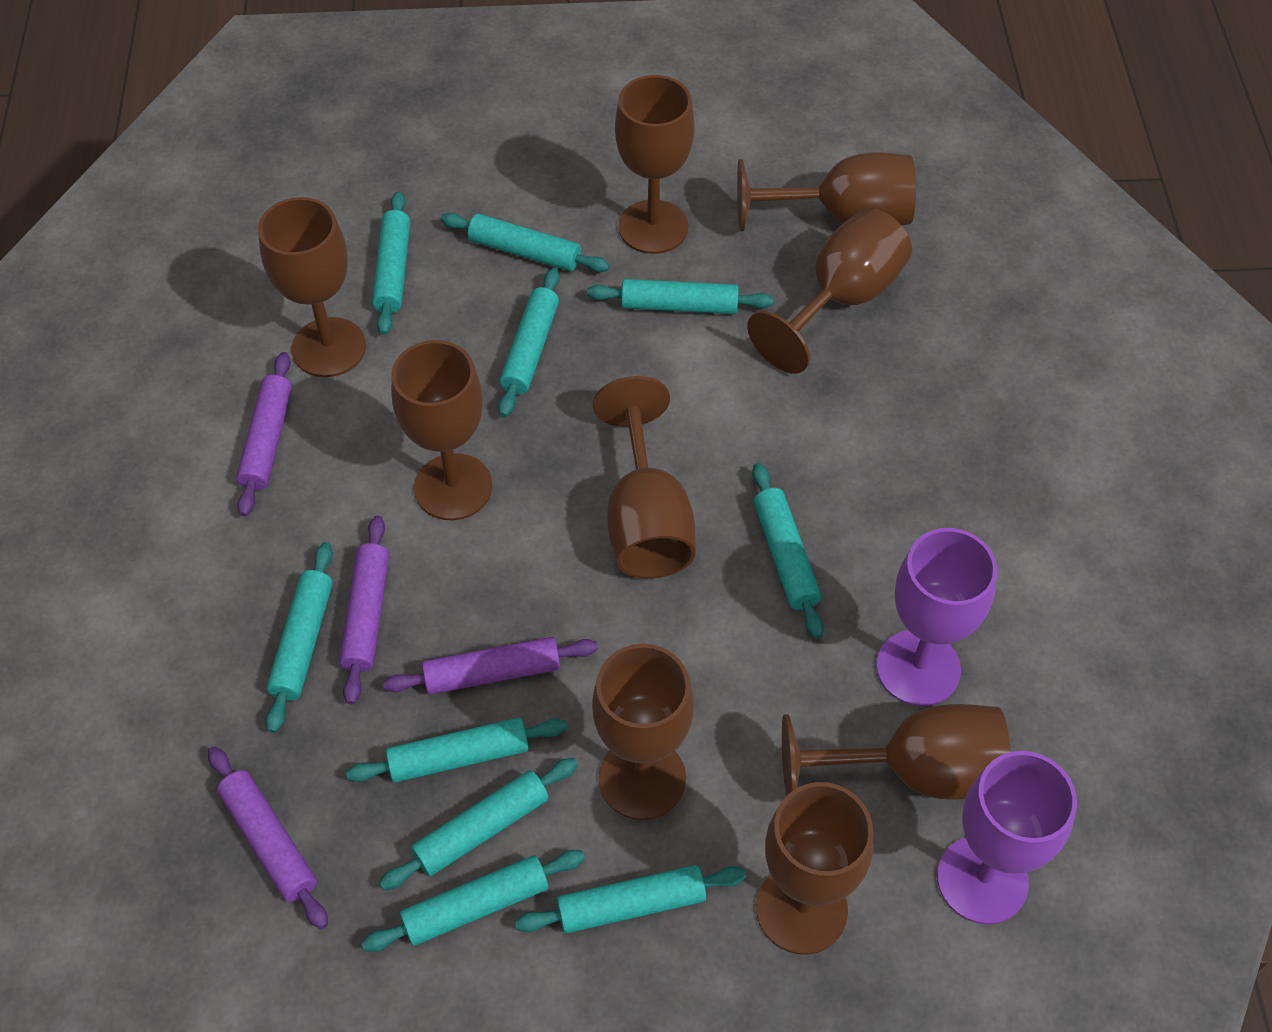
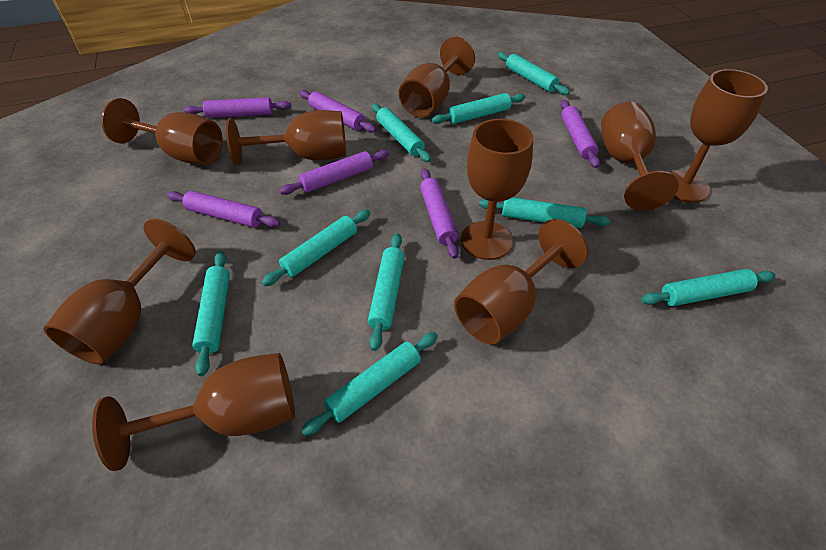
purple goblet: 2 -> 0
purple rolling pin: 4 -> 6
turquoise rolling pin: 10 -> 9

